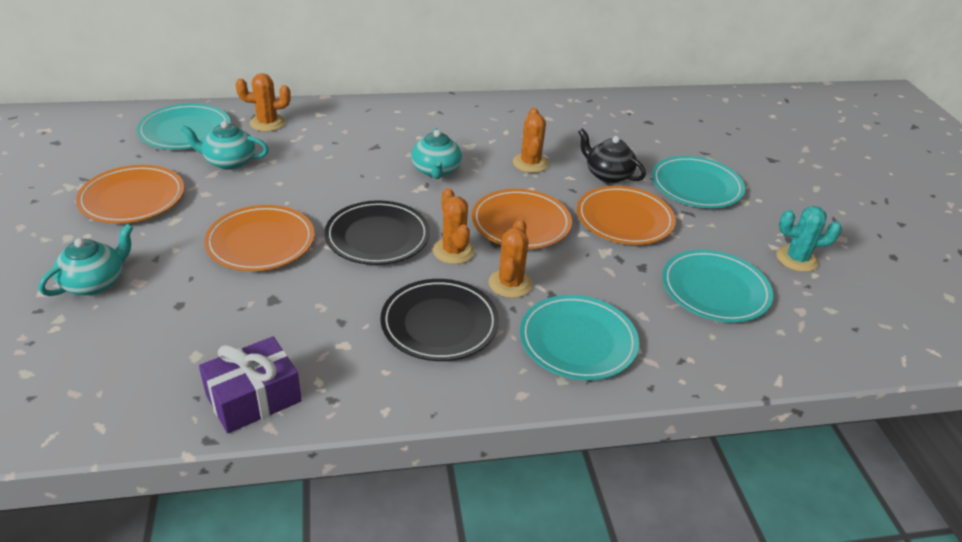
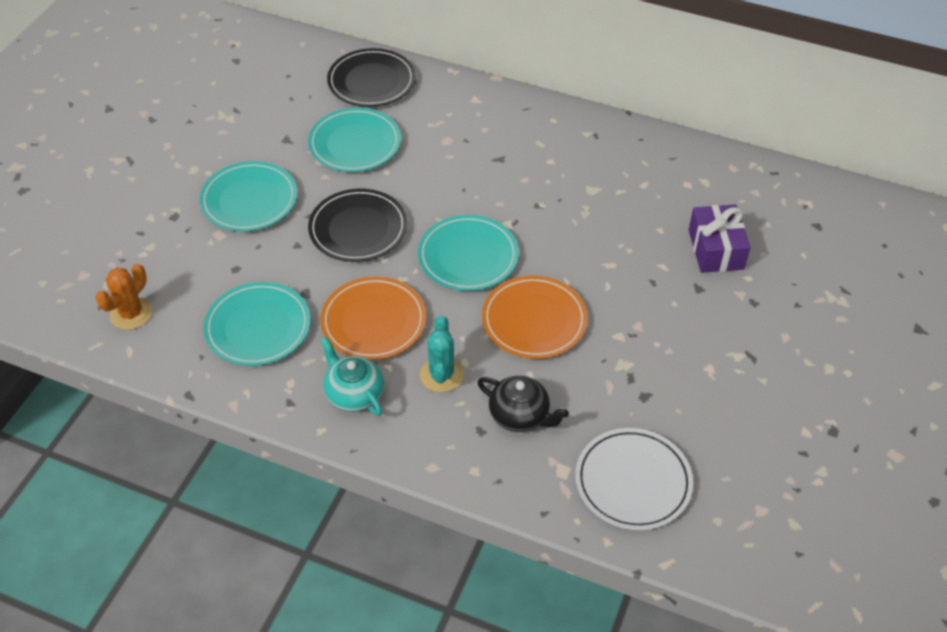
orange cactus: 4 -> 1
orange plate: 4 -> 2
turquoise teapot: 3 -> 1
white plate: 0 -> 1

